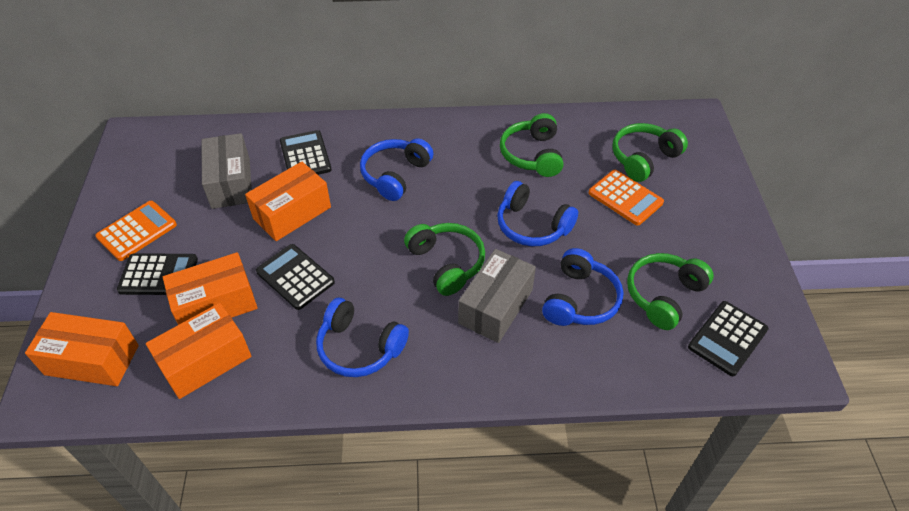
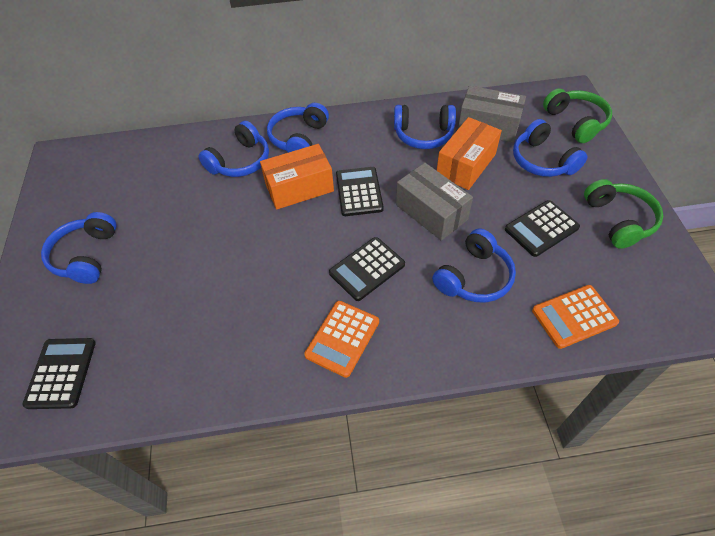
blue headphones: 4 -> 6
green headphones: 4 -> 2
orange box: 4 -> 2

